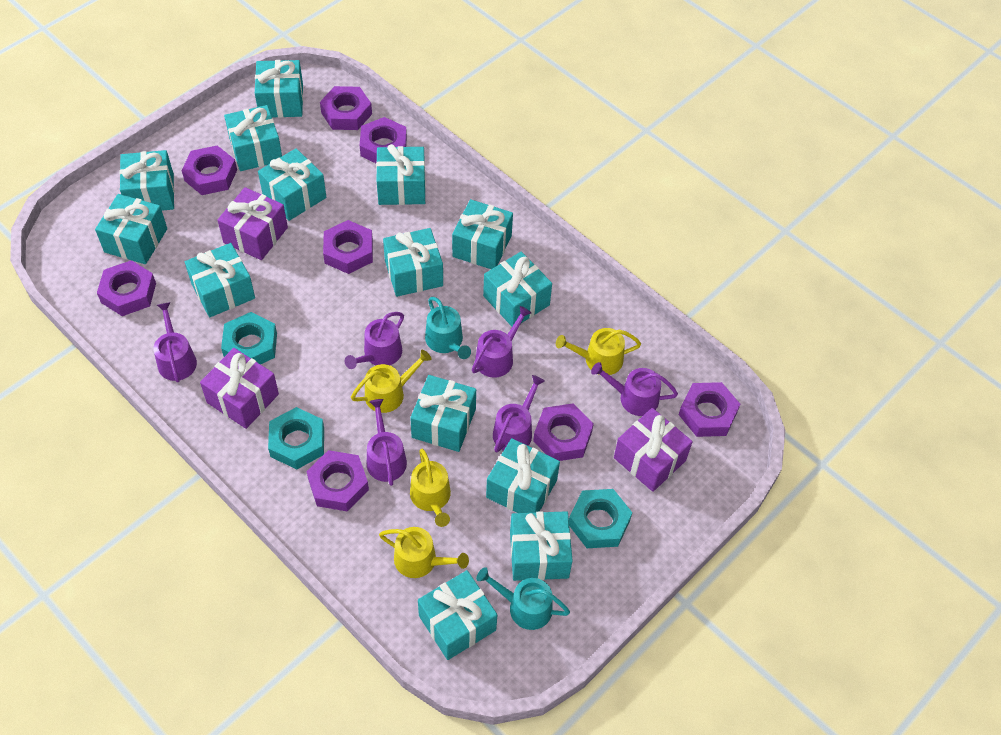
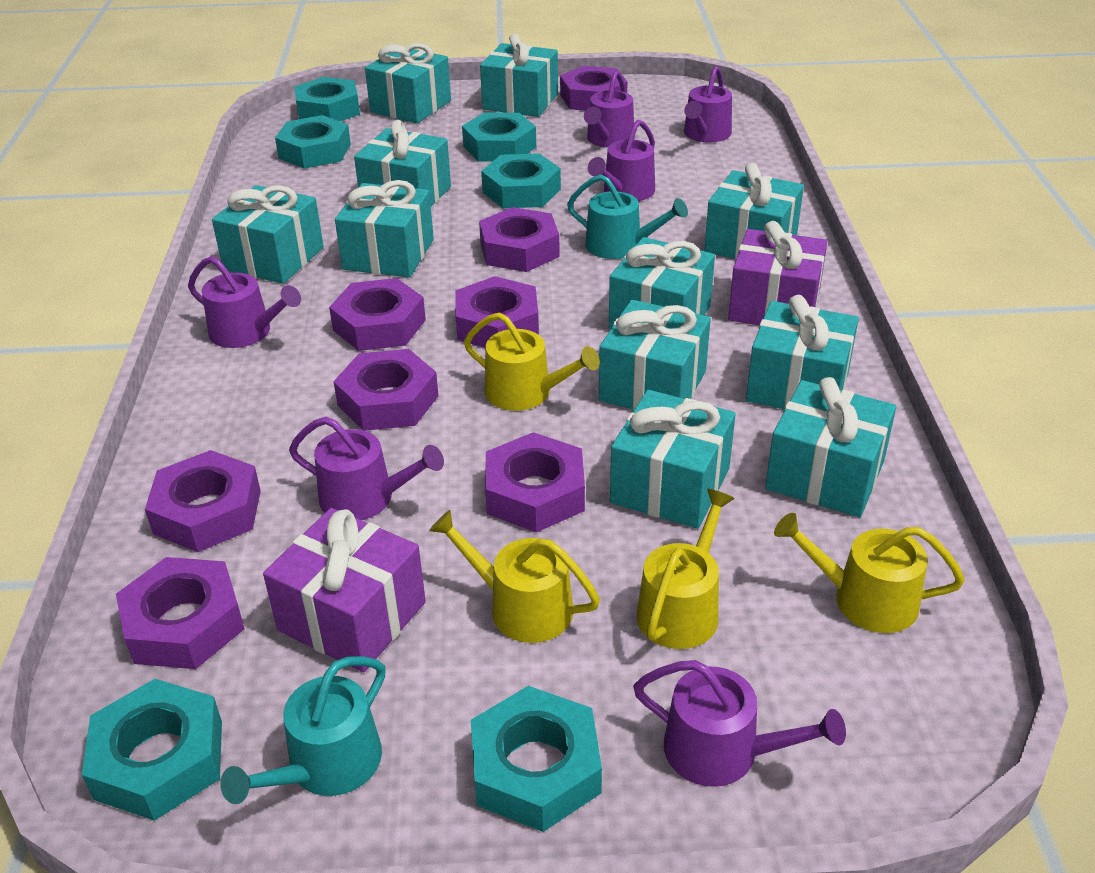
purple gift: 3 -> 2
turquoise gift: 14 -> 11
turquoise nut: 3 -> 6

